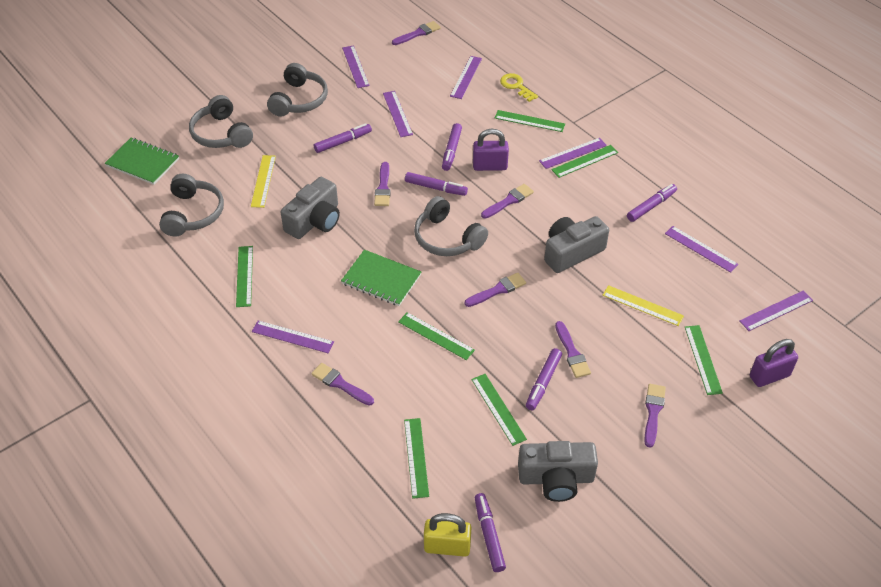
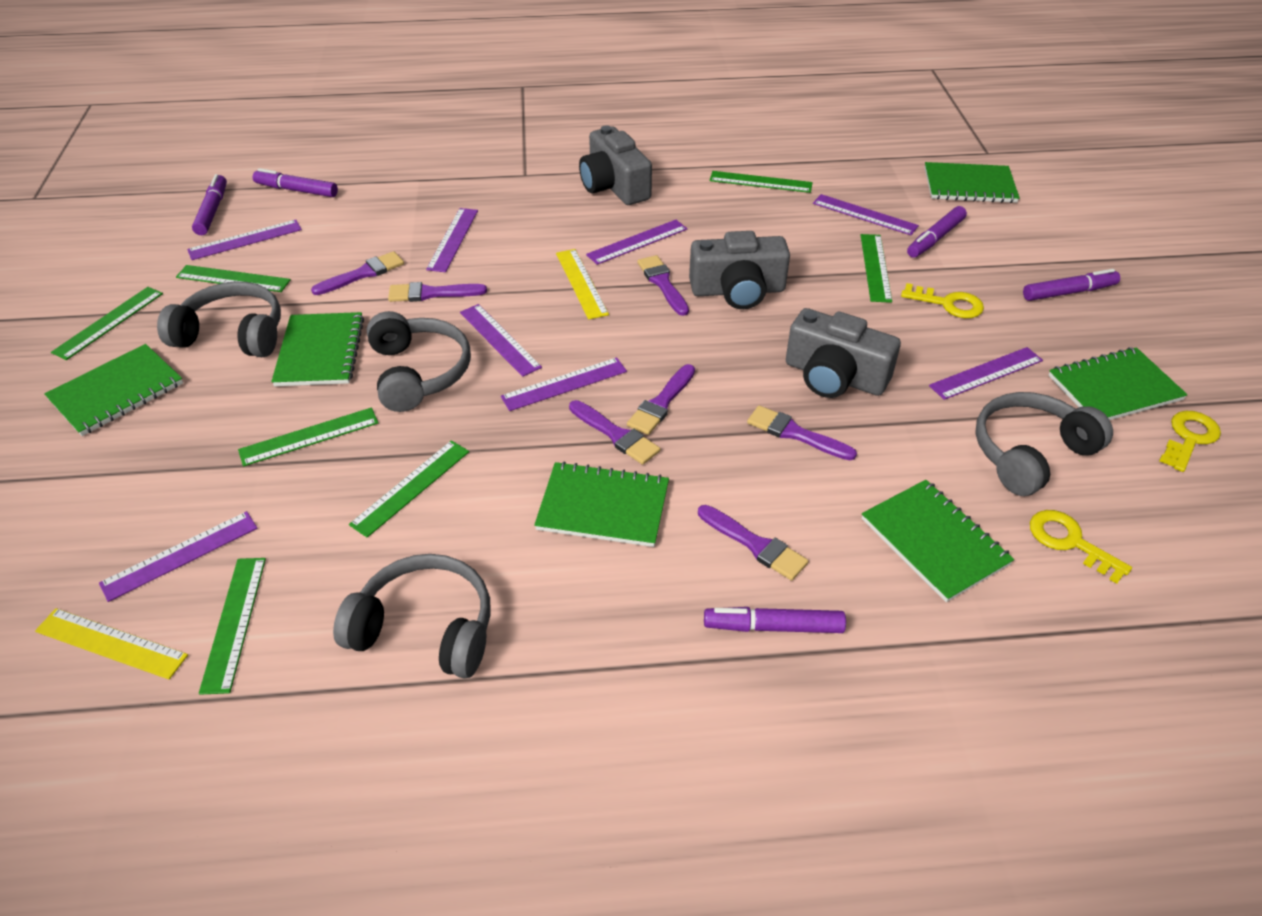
green notebook: 2 -> 6
purple marker: 6 -> 5
purple padlock: 2 -> 0
purple ruler: 7 -> 8
yellow key: 1 -> 3
yellow padlock: 1 -> 0

